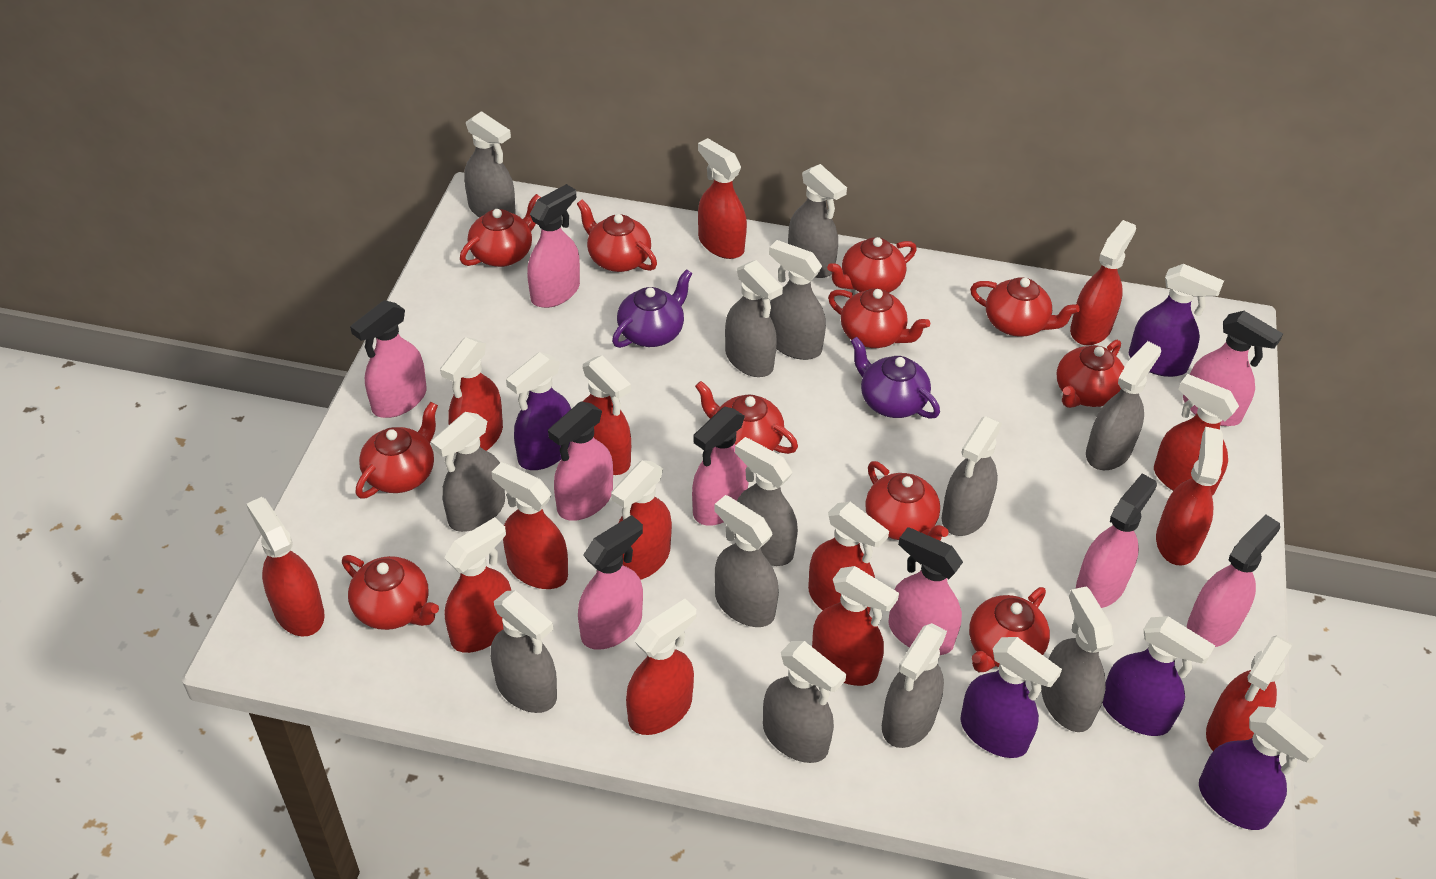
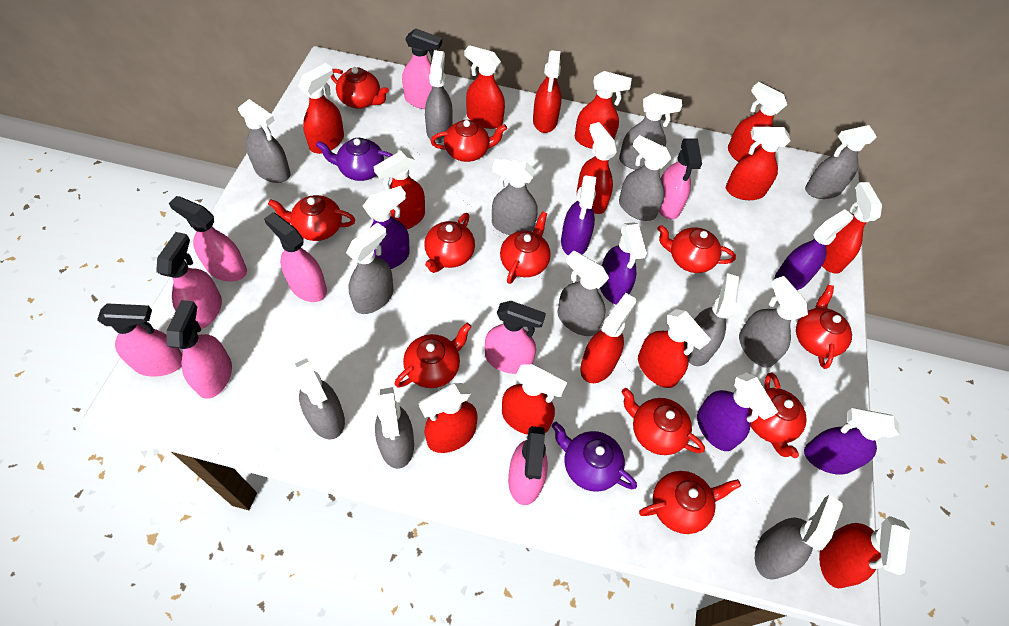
purple spray bottle: 5 -> 6

